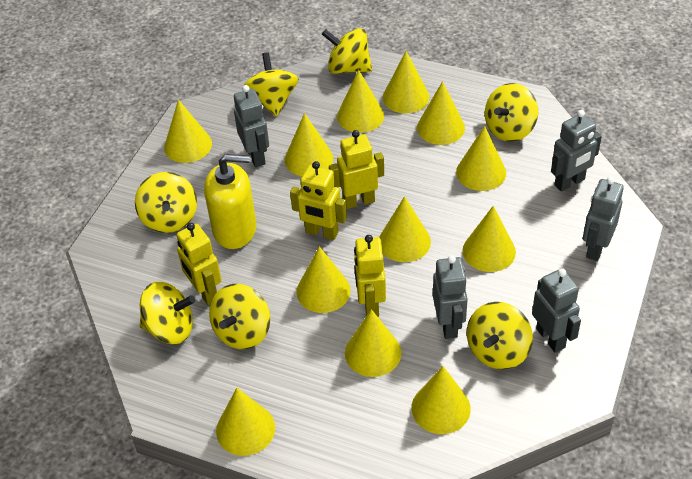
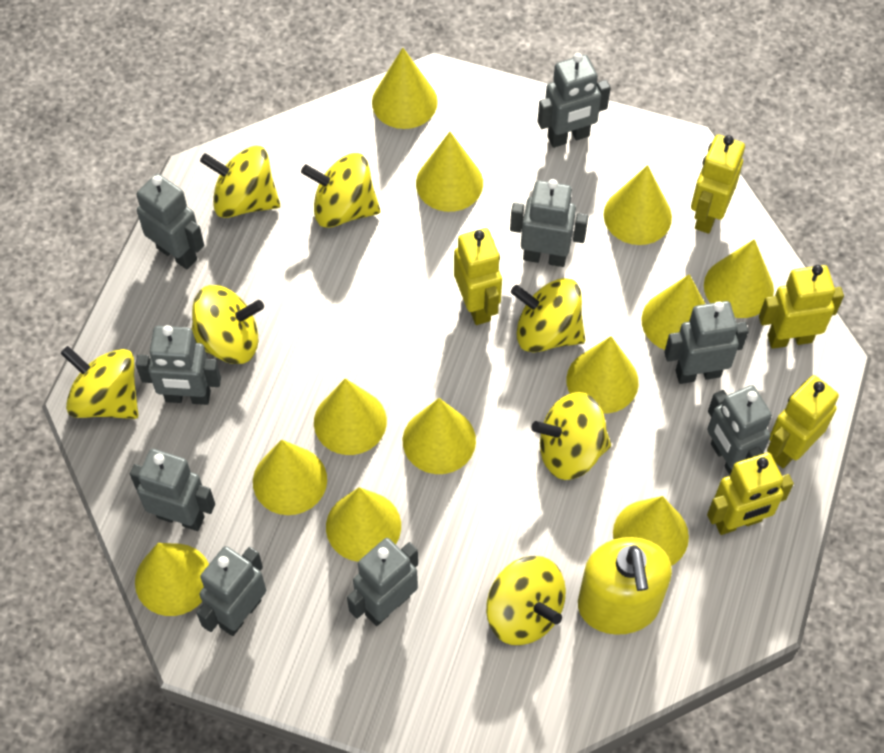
grey robot: 5 -> 9
yellow robot: 4 -> 5

